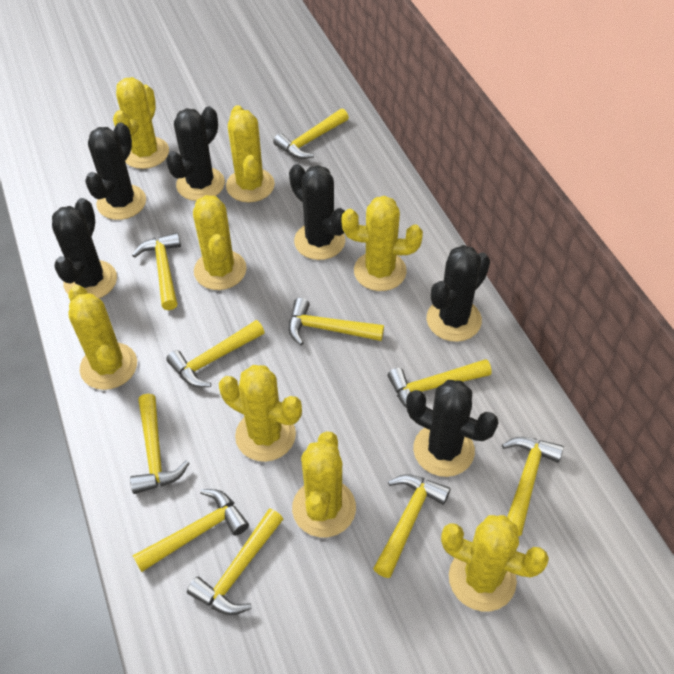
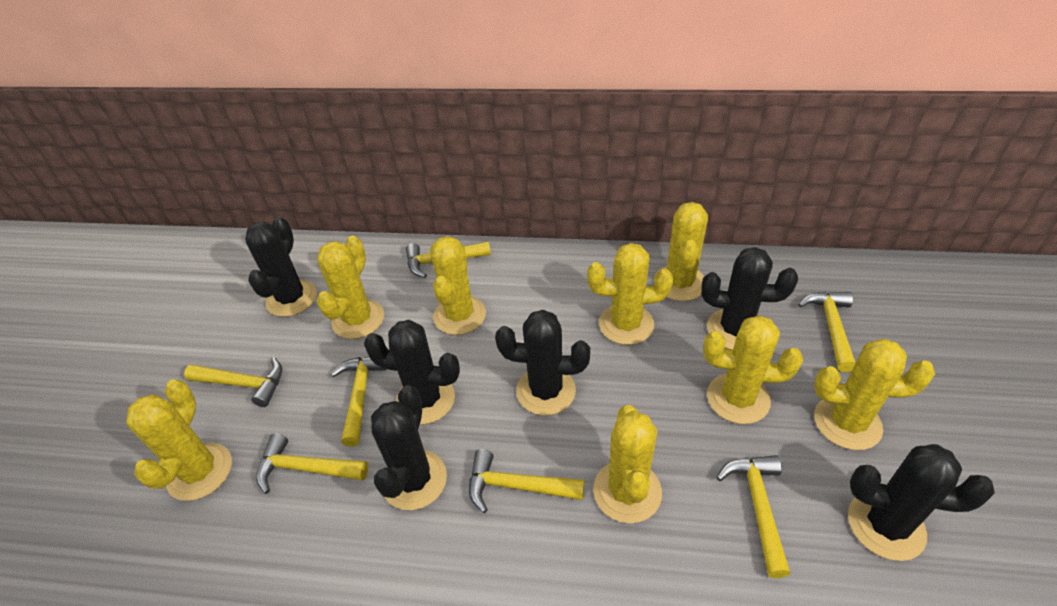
yellow hammer: 10 -> 7

